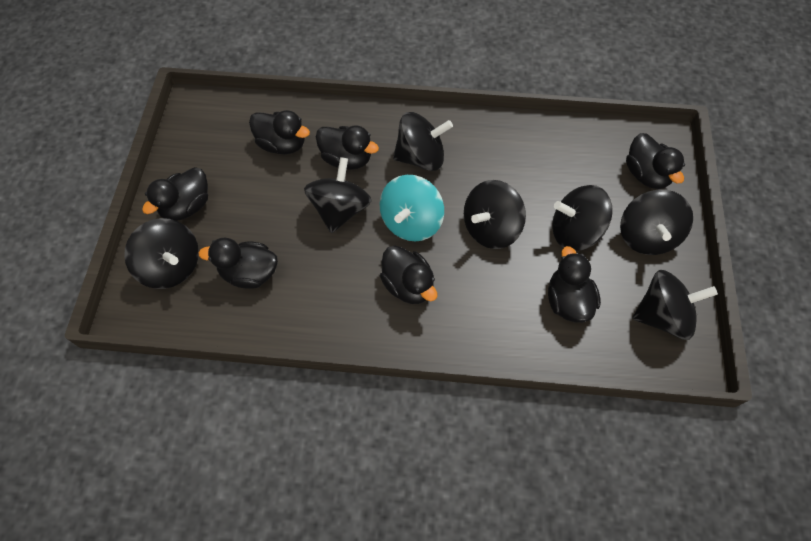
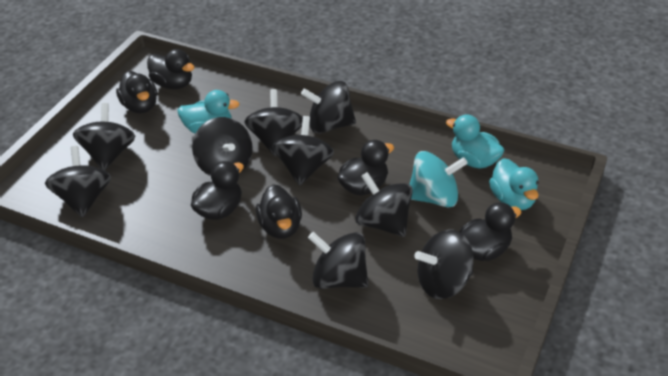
black duck: 7 -> 6
black spinning top: 7 -> 9
turquoise duck: 0 -> 3

